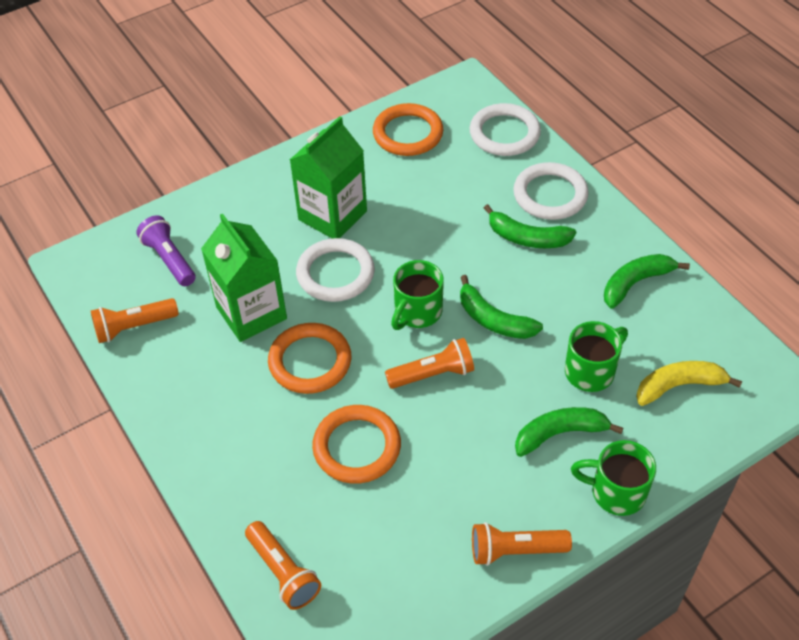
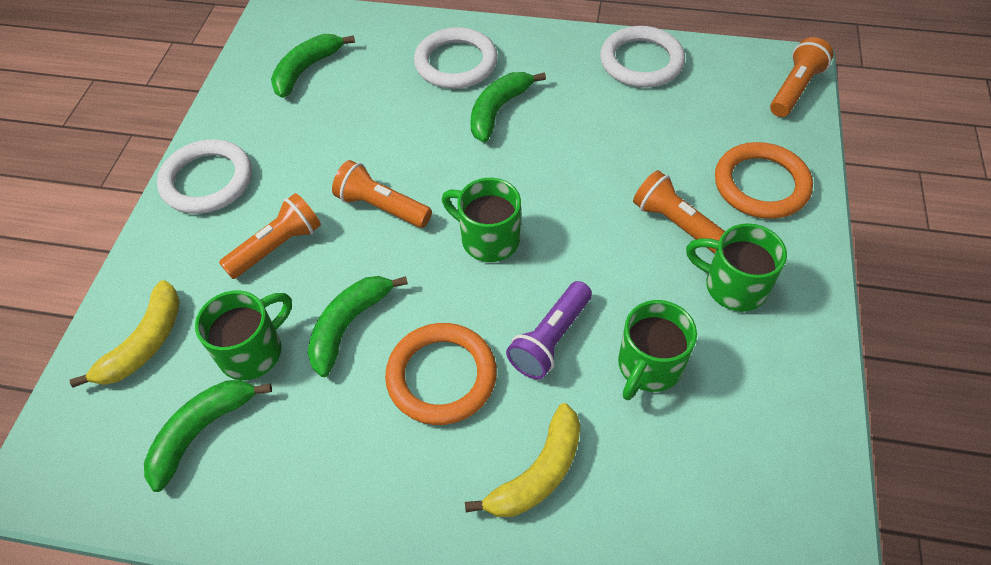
green carton: 2 -> 0
green mug: 3 -> 4
orange ring: 3 -> 2
yellow banana: 1 -> 2

